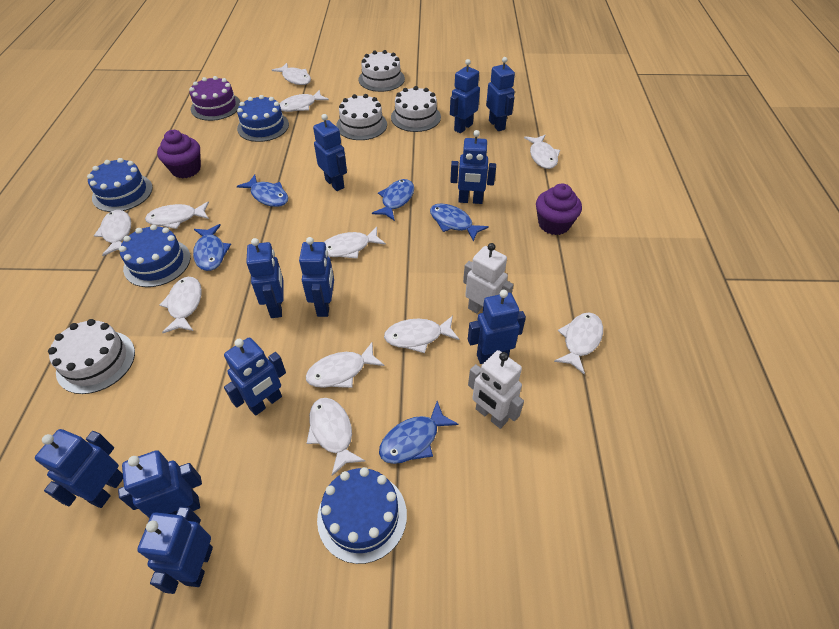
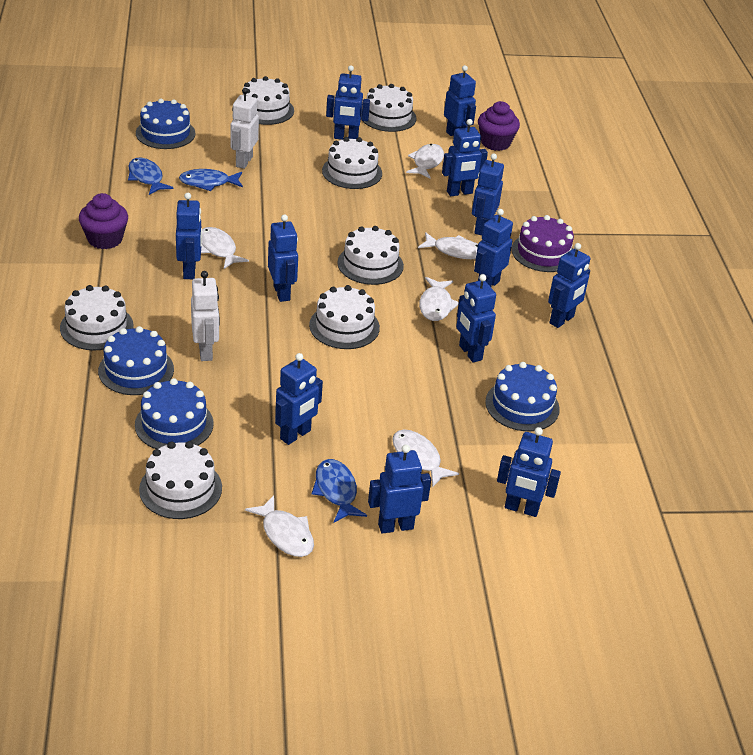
blue fish: 5 -> 3
blue robot: 11 -> 12
white cake: 4 -> 7
white fish: 11 -> 6

